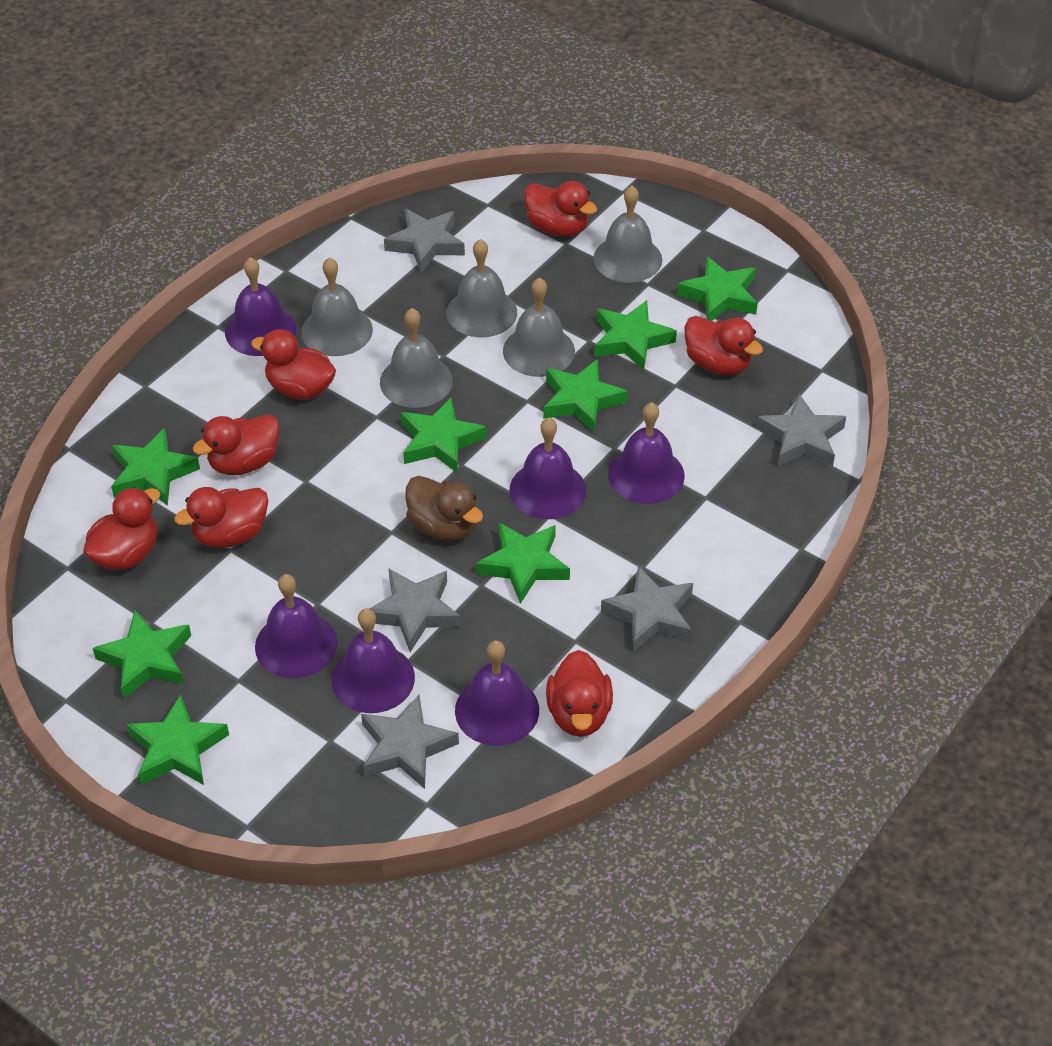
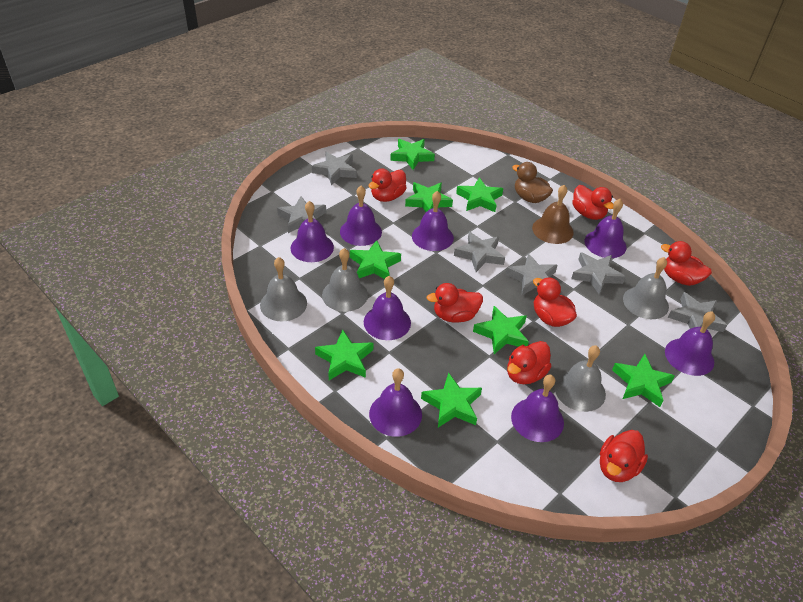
brown bell: 0 -> 1
grey bell: 5 -> 4
grey star: 5 -> 6
purple bell: 6 -> 8

